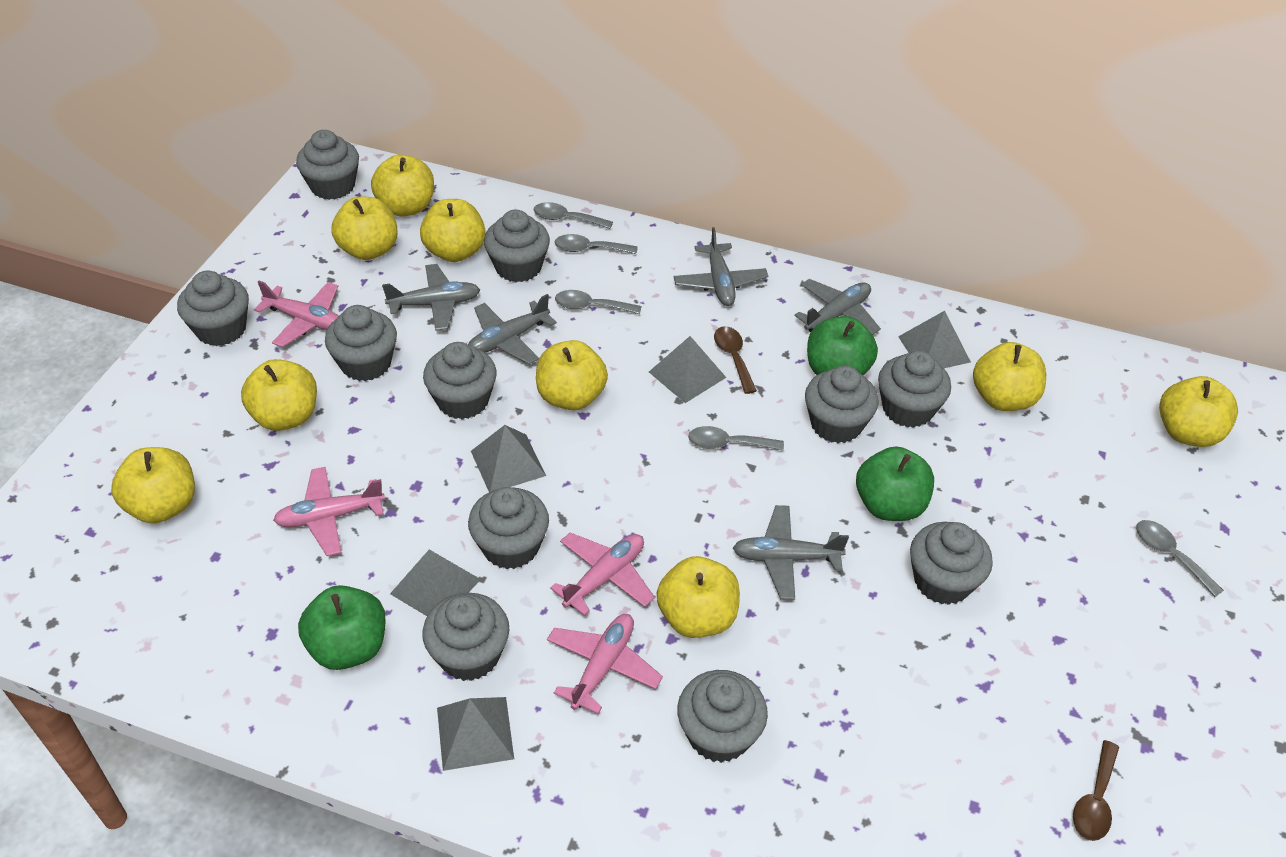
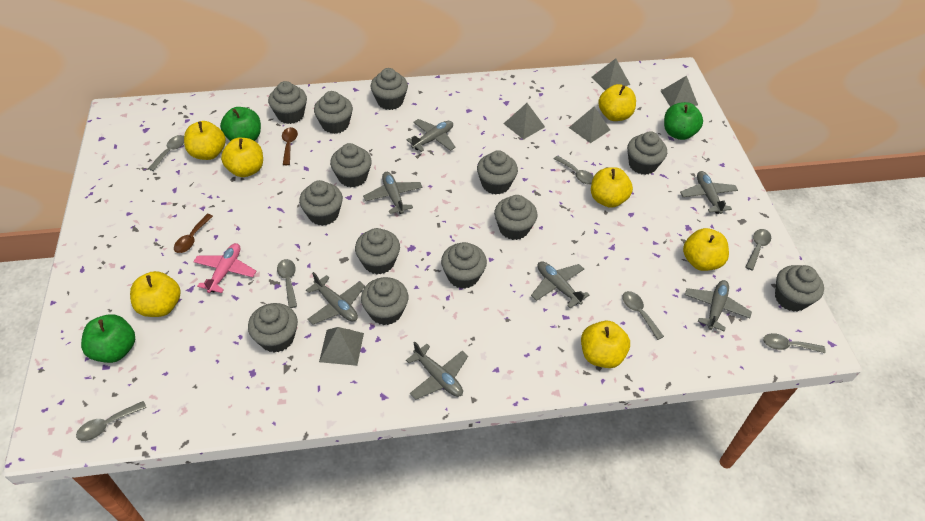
grey cupcake: 11 -> 13
grey plane: 5 -> 7
grey spoon: 5 -> 7
pink plane: 4 -> 1
yellow apple: 9 -> 7

